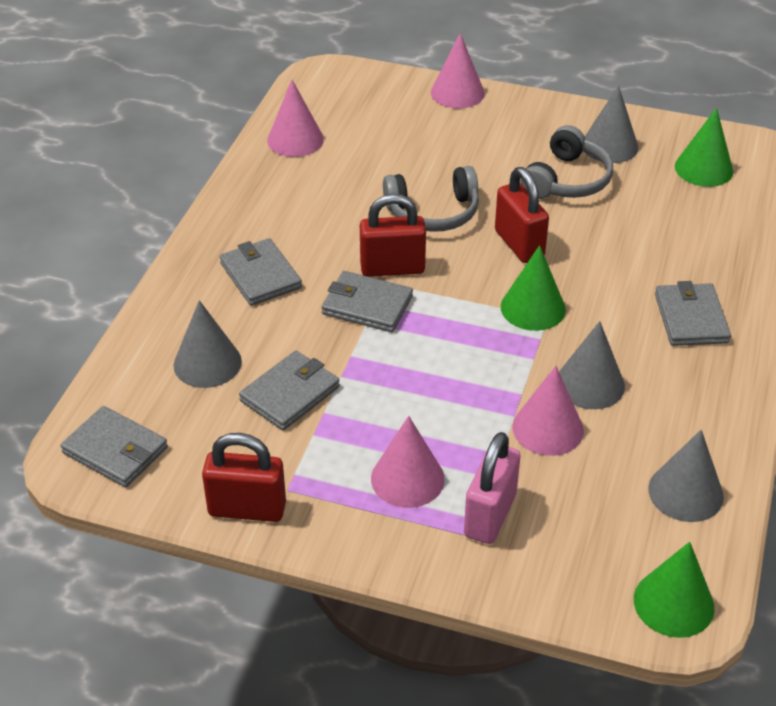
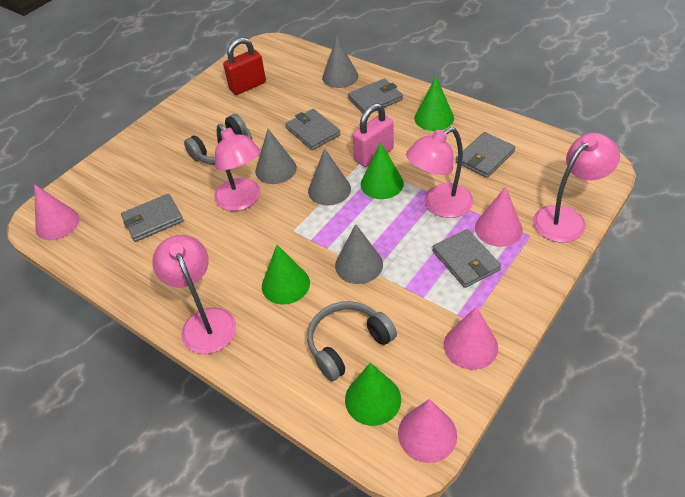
green cone: 3 -> 4
pink lamp: 0 -> 4
red padlock: 3 -> 1

